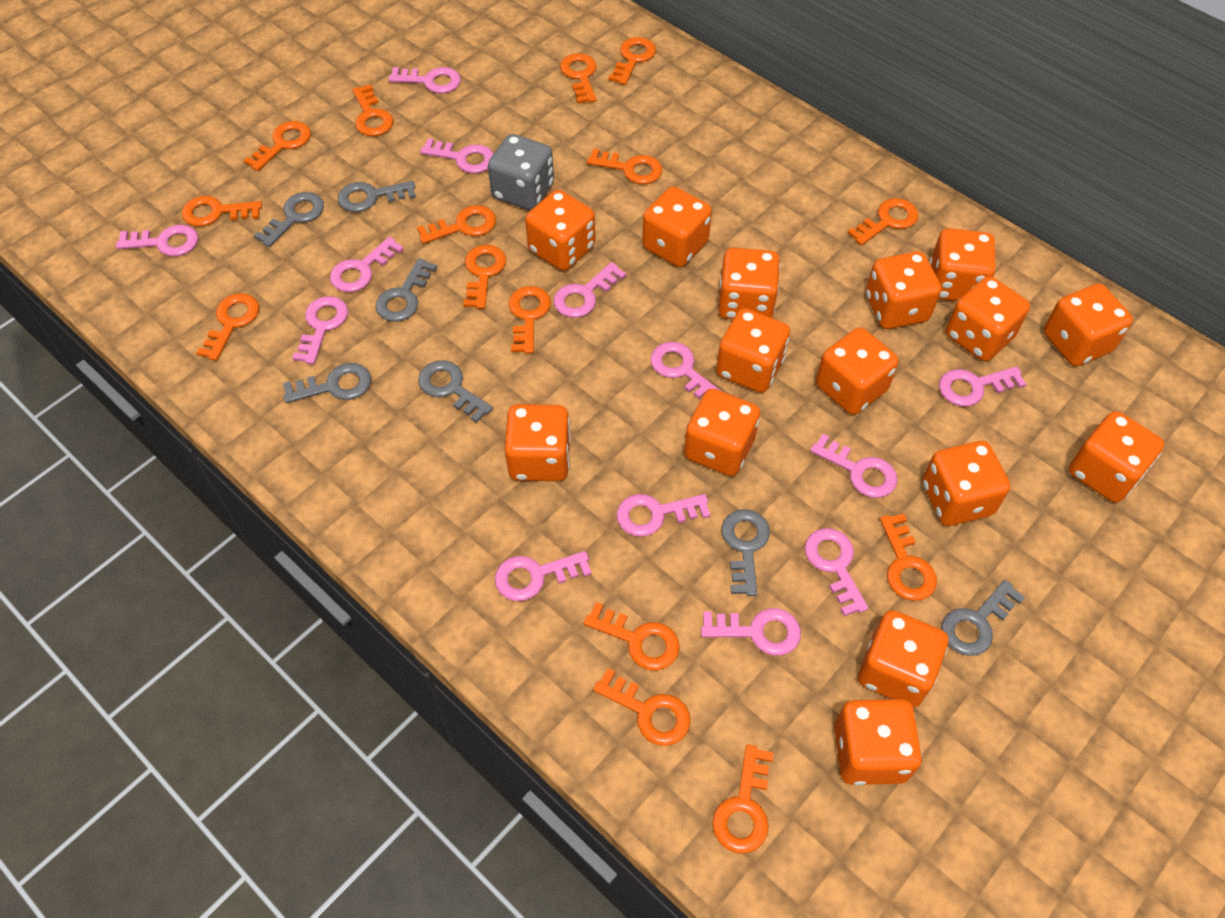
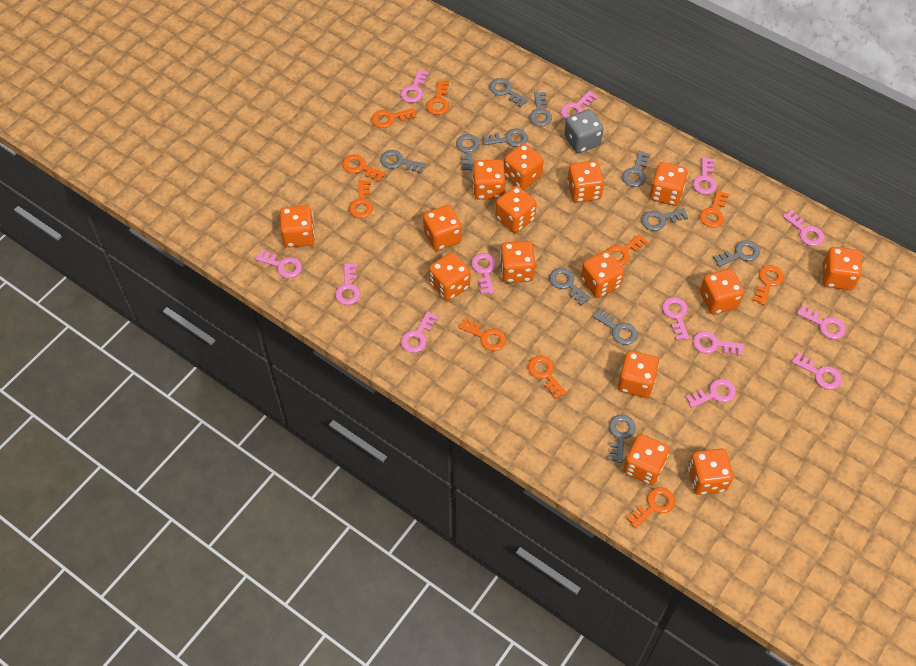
grey key: 7 -> 11
orange key: 15 -> 10

